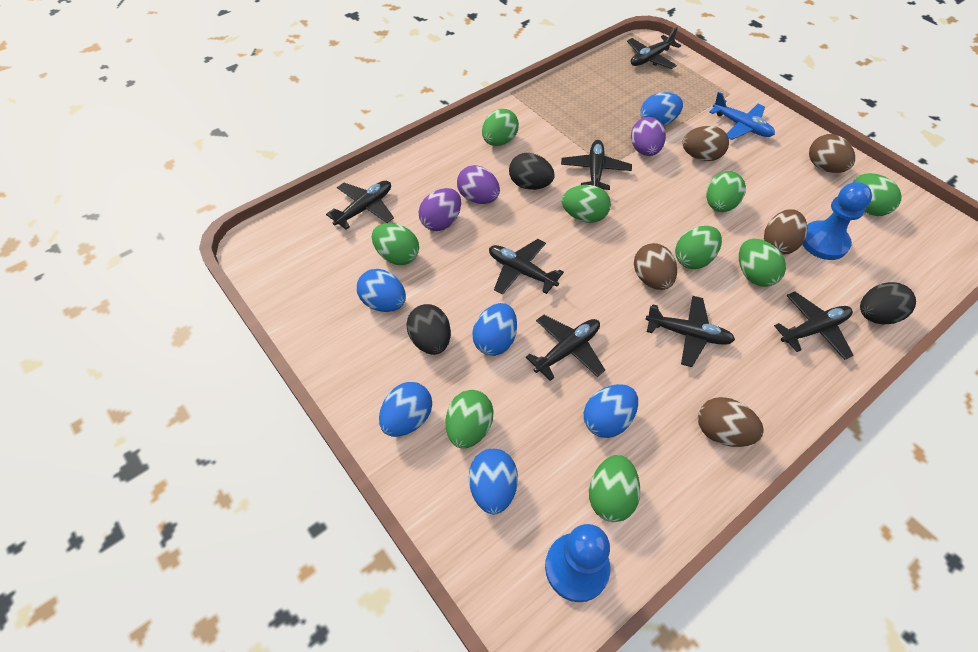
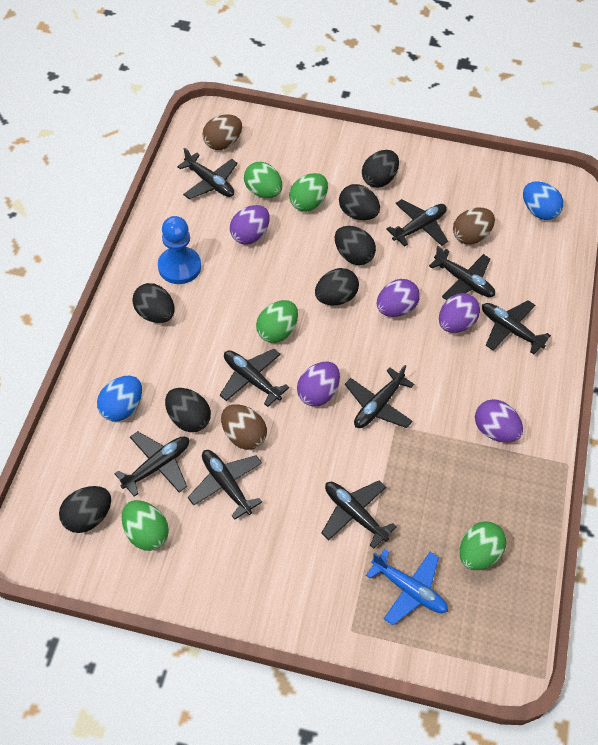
black egg: 3 -> 7
black plane: 7 -> 9
blue egg: 6 -> 2
blue pawn: 2 -> 1
brown egg: 5 -> 3
green egg: 9 -> 5
purple egg: 3 -> 5

